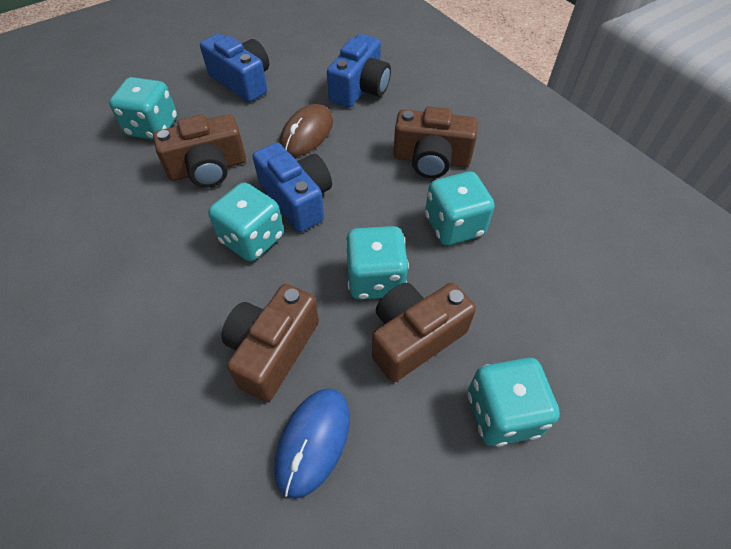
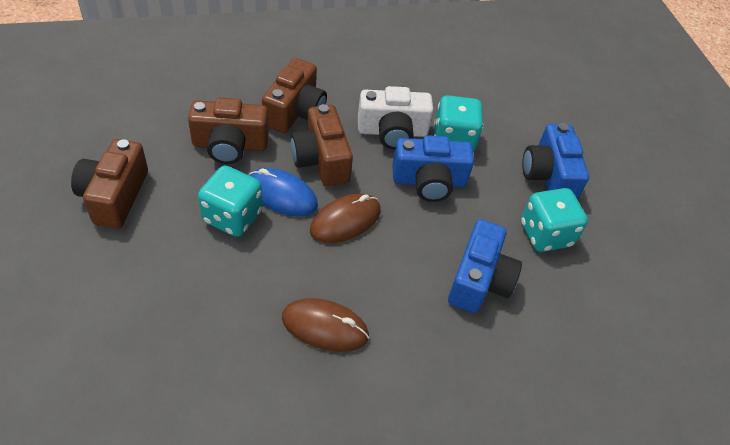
brown mouse: 1 -> 2
turquoise dice: 5 -> 3
white camera: 0 -> 1

